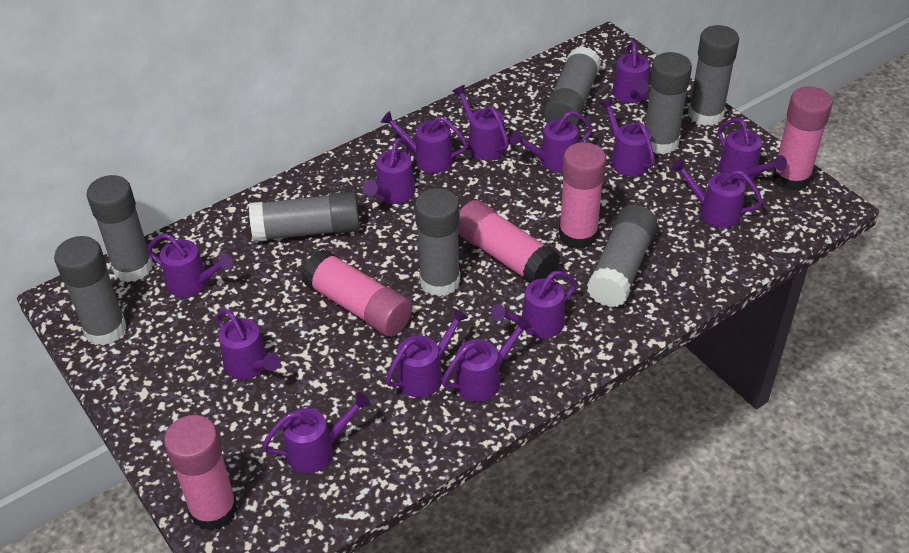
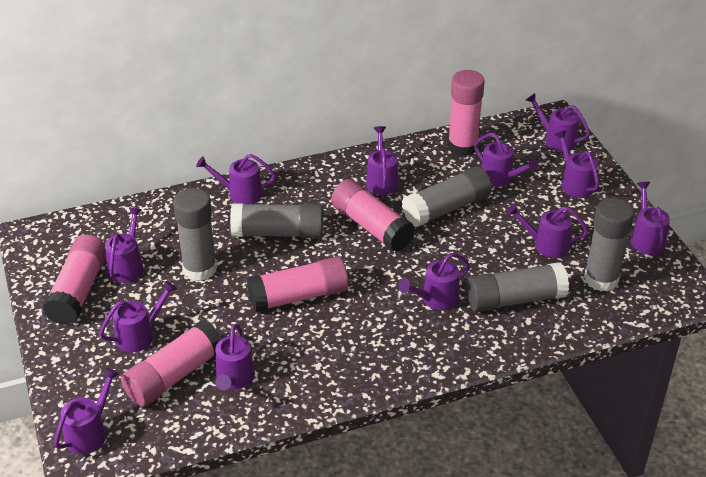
grey glue stick: 8 -> 5
purple watering can: 14 -> 12

